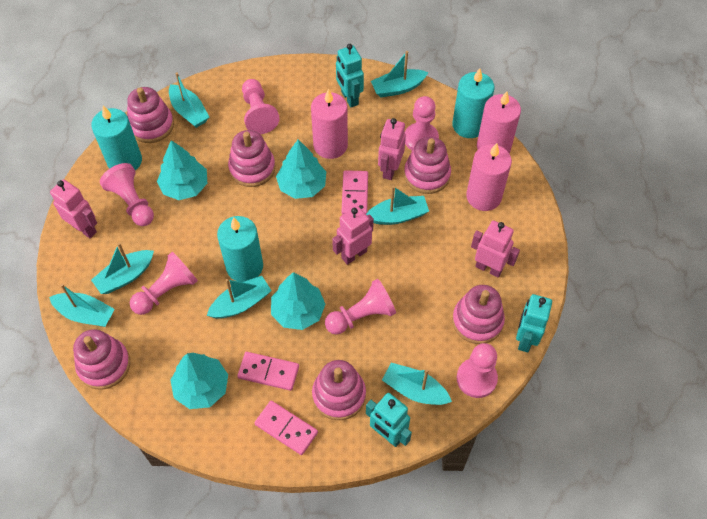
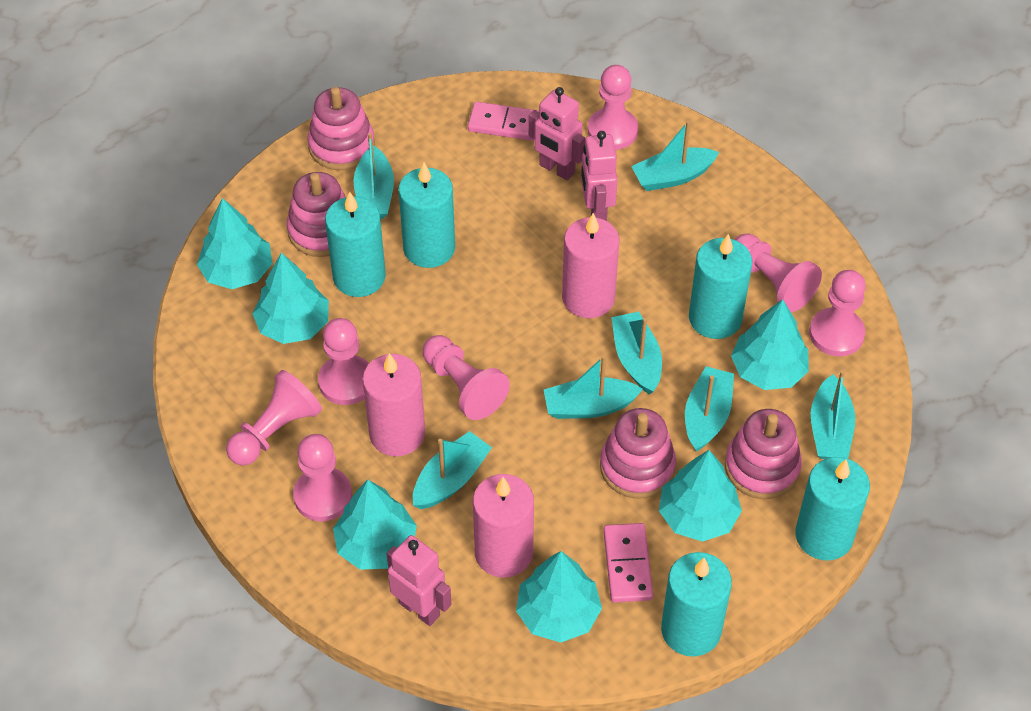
pink domino: 3 -> 2
pink pawn: 6 -> 7
pink robot: 4 -> 3
pink stacking toy: 6 -> 4
turquoise candle: 3 -> 5
turquoise robot: 3 -> 0
turquoise tree: 4 -> 6

